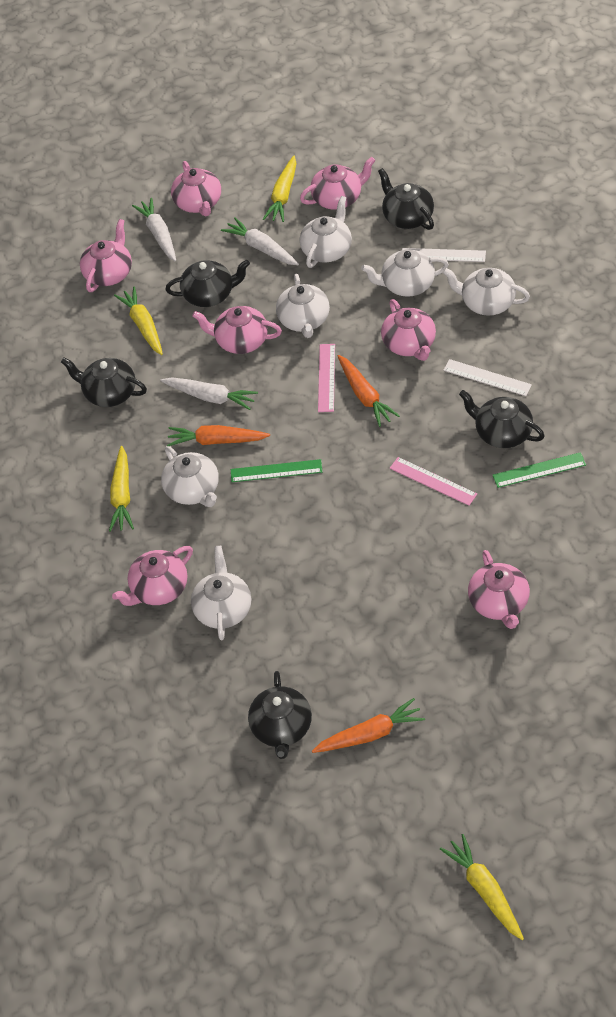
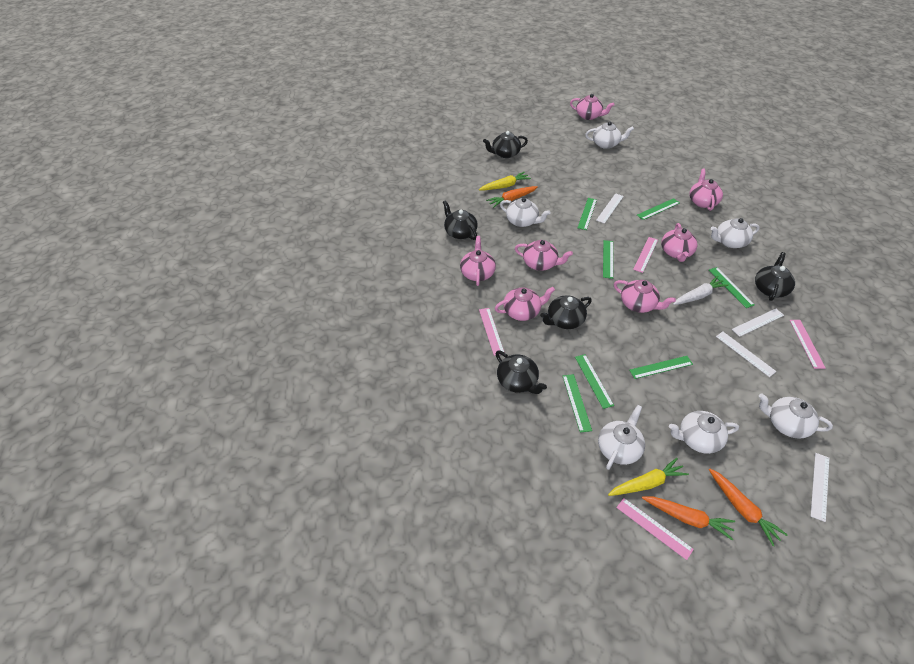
green ruler: 2 -> 7
pink ruler: 2 -> 4
white carrot: 3 -> 1
white ruler: 2 -> 4
yellow carrot: 4 -> 2

